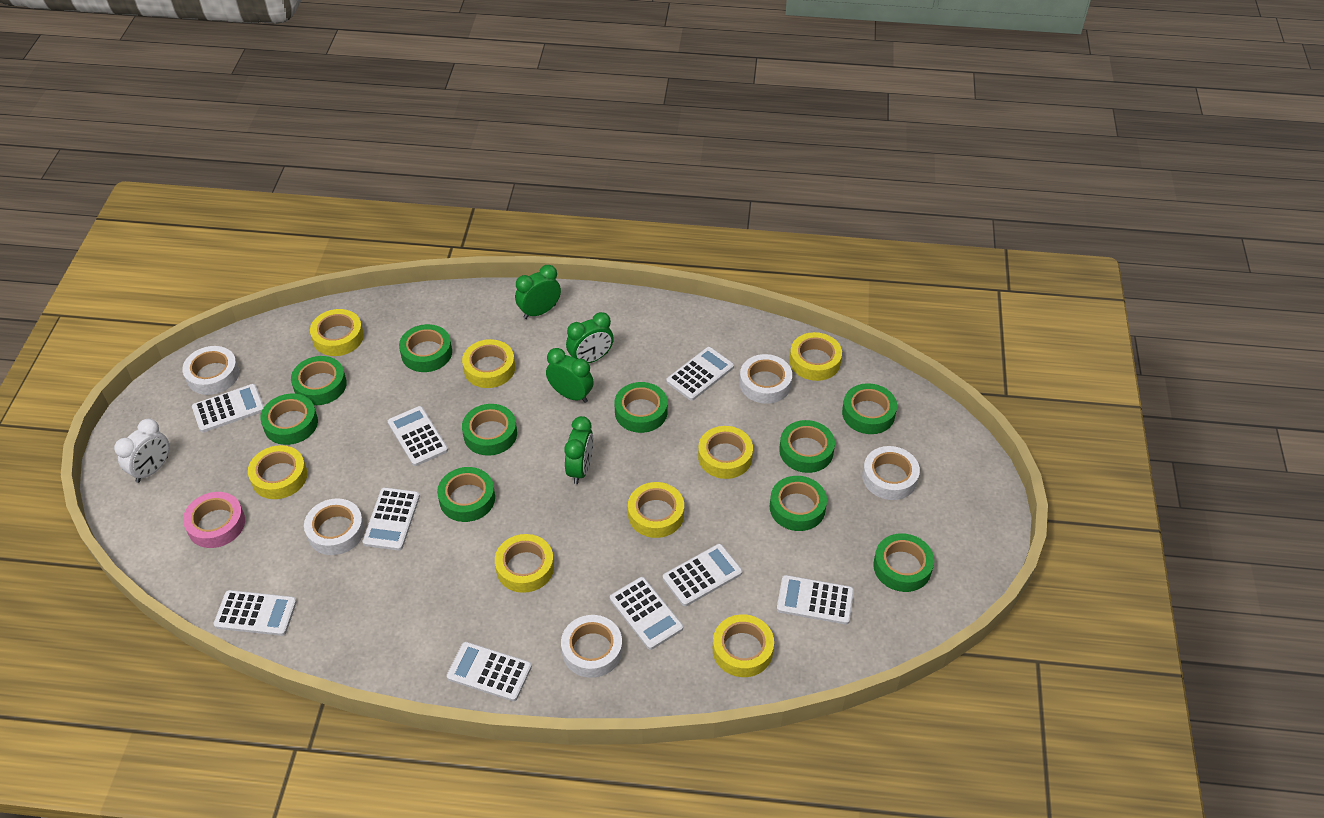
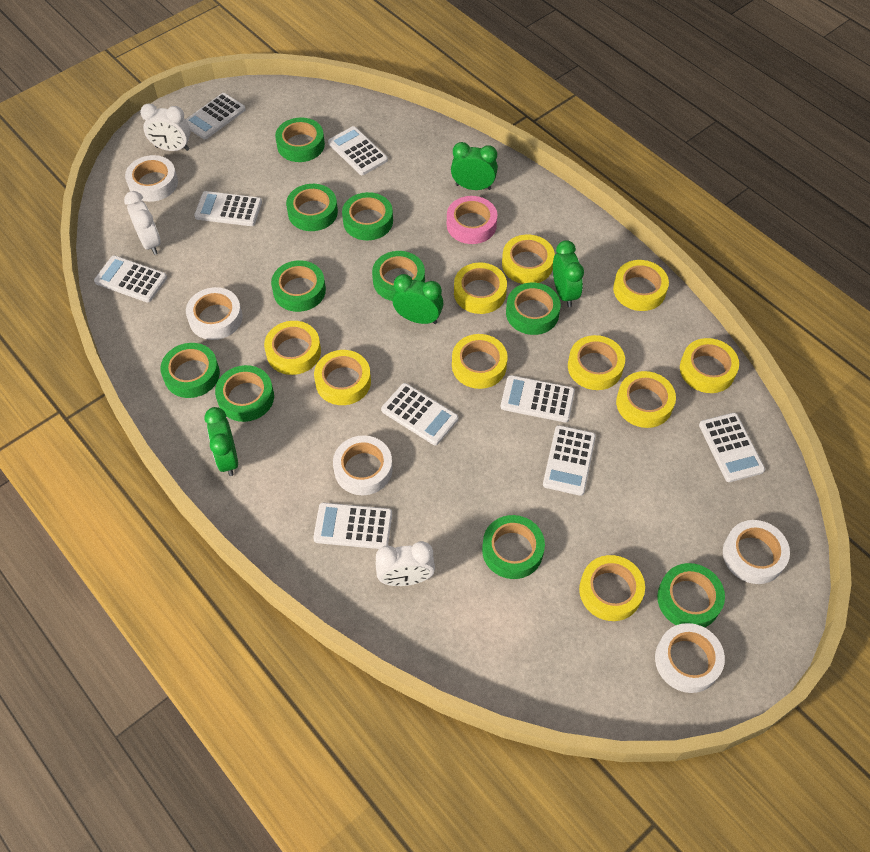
white clock: 1 -> 3
yellow tape: 8 -> 10

